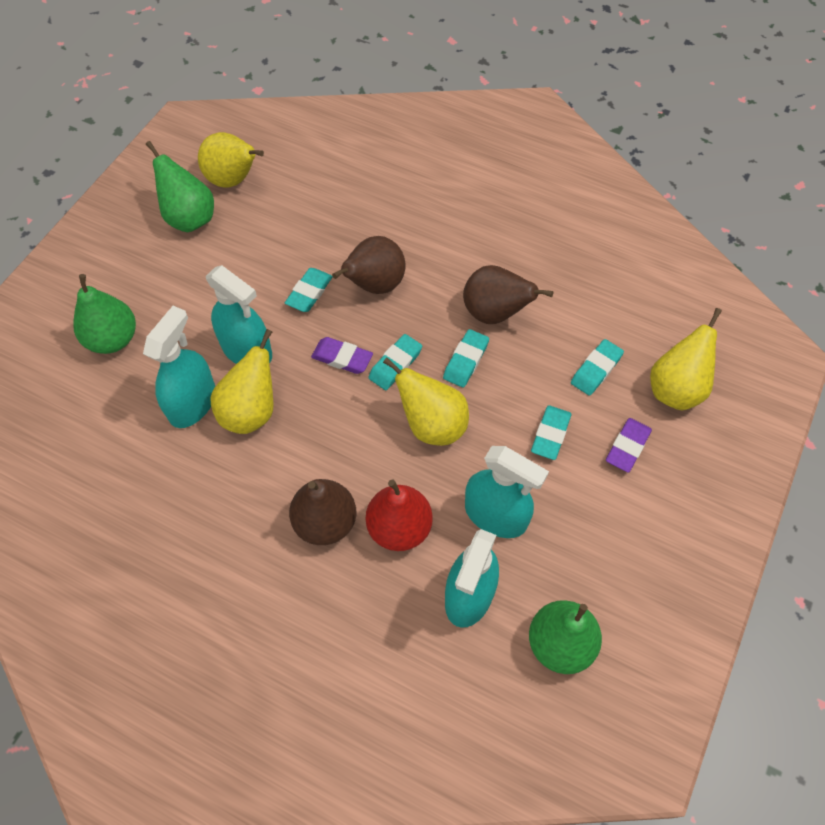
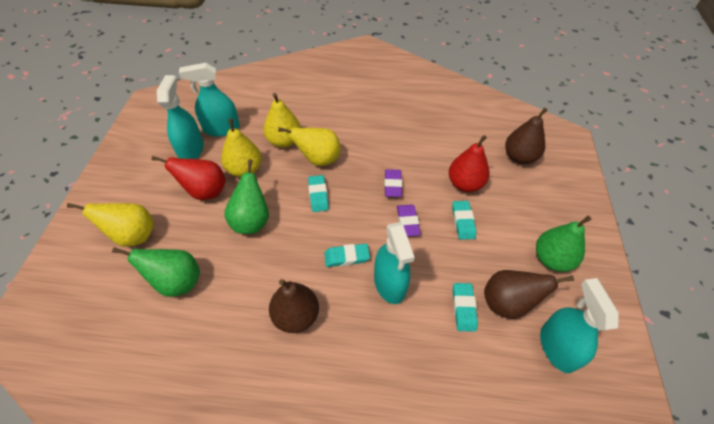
red pear: 1 -> 2
turquoise eraser: 5 -> 4

